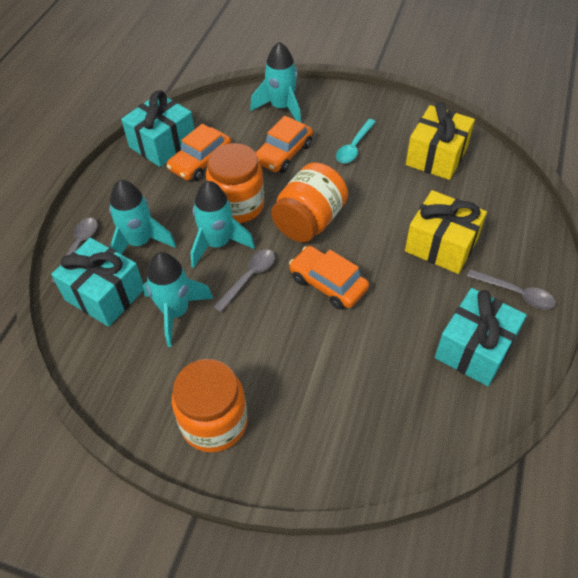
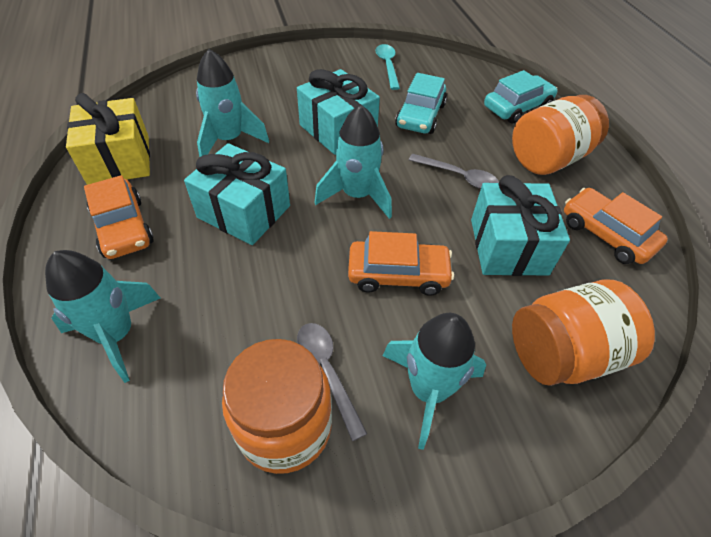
grey spoon: 3 -> 2
turquoise car: 0 -> 2
yellow gift: 2 -> 1

